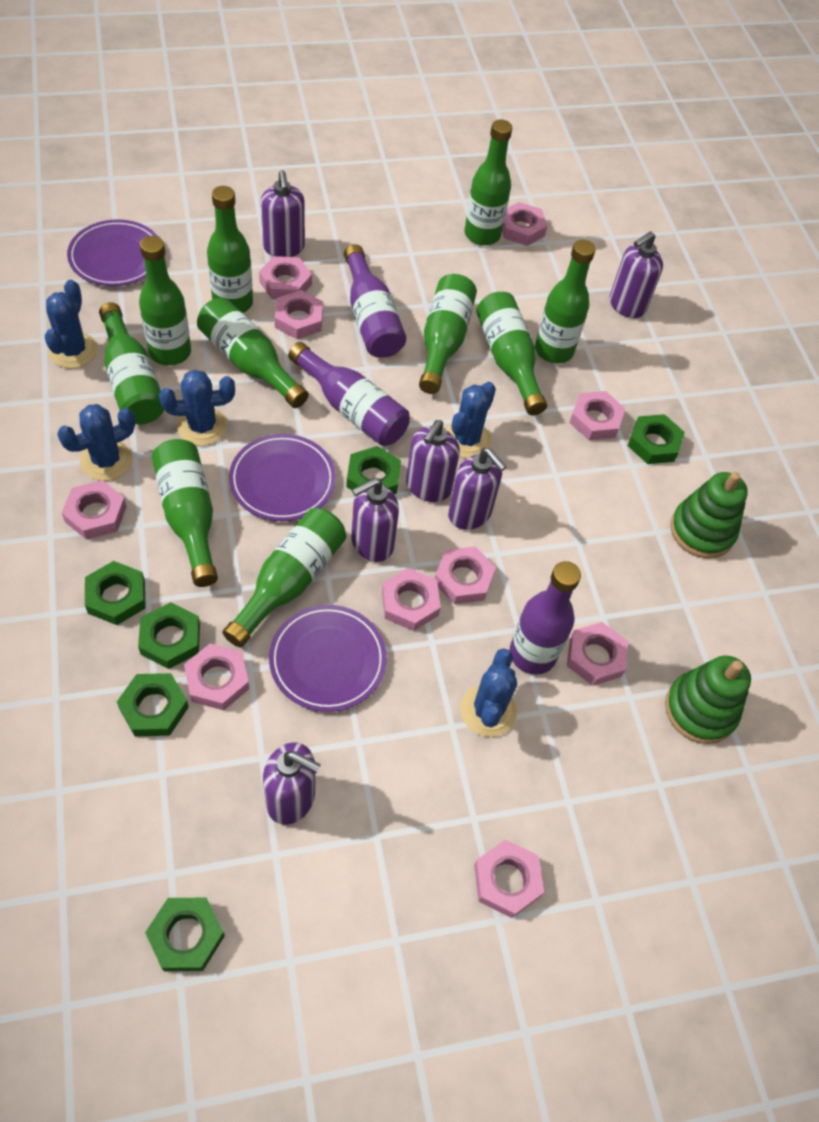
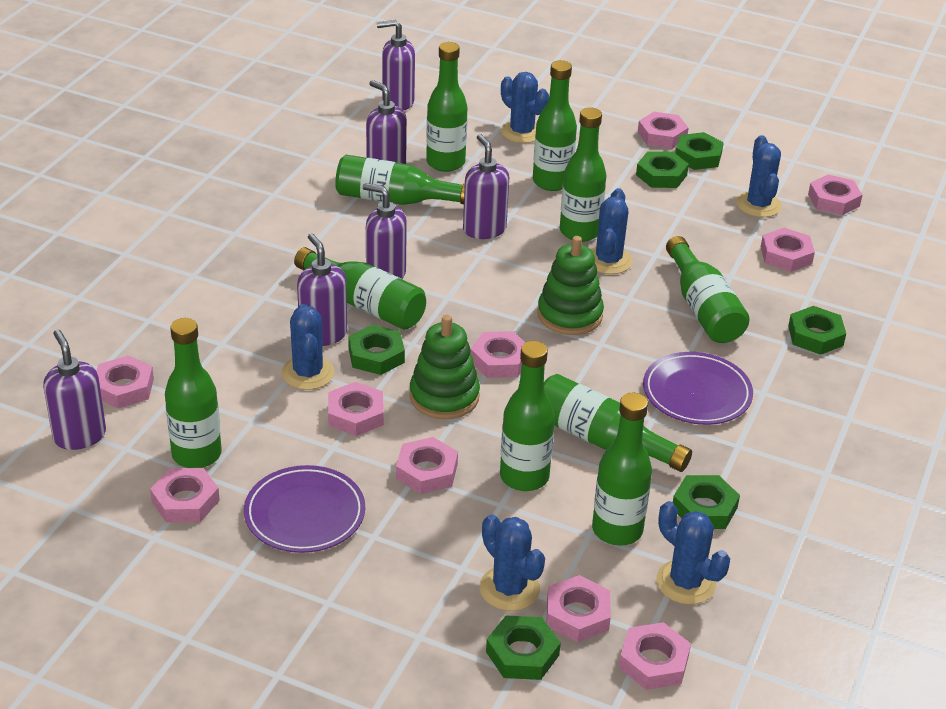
blue cactus: 5 -> 6
purple bottle: 3 -> 0
purple plate: 3 -> 2

